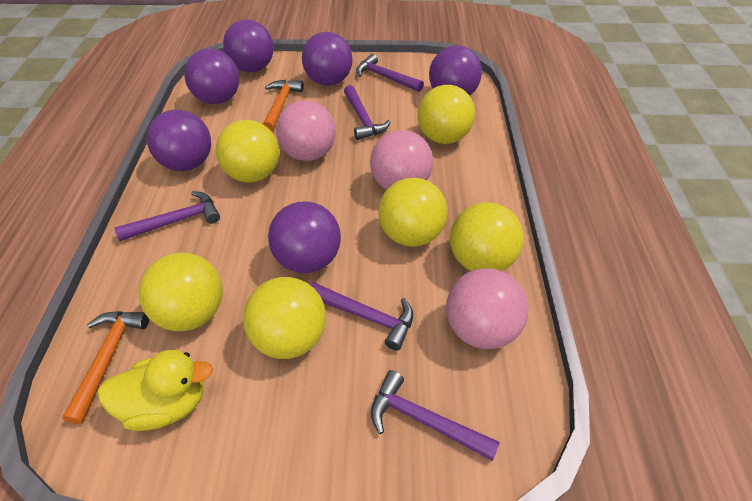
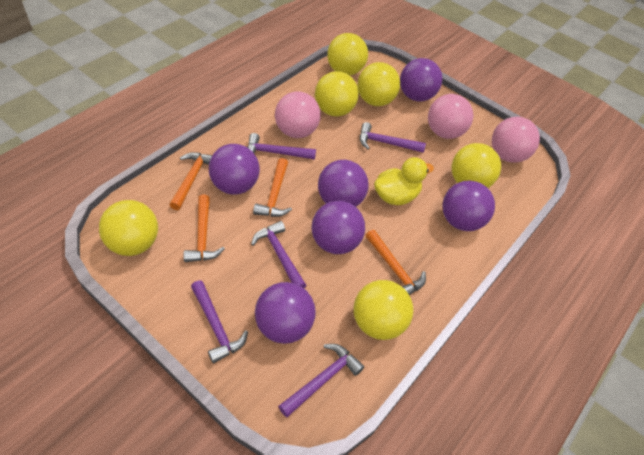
orange hammer: 2 -> 4

